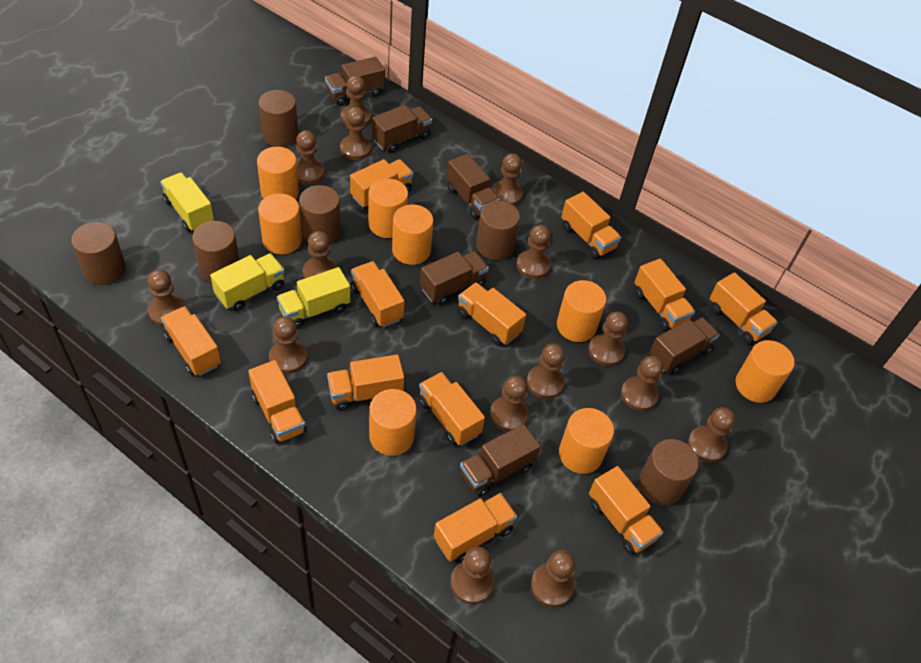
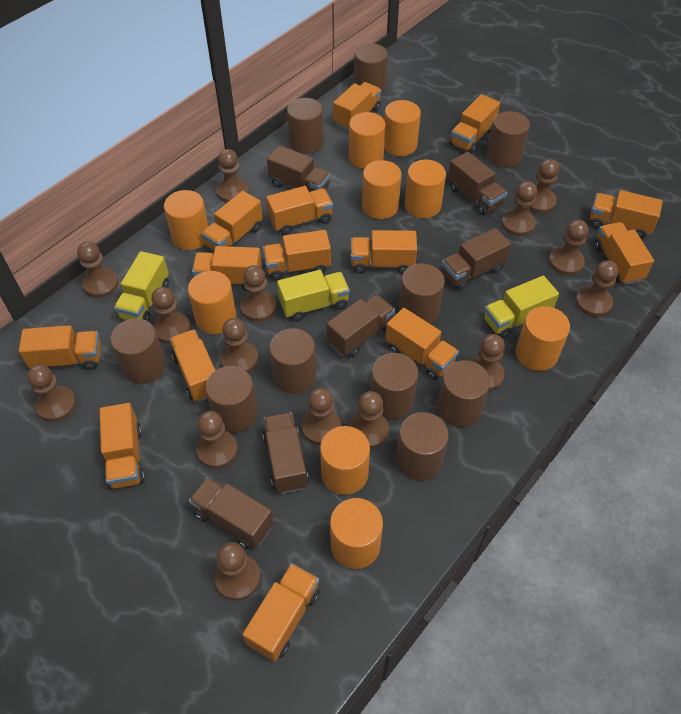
brown cylinder: 6 -> 10
orange cylinder: 8 -> 9
orange truck: 12 -> 14

